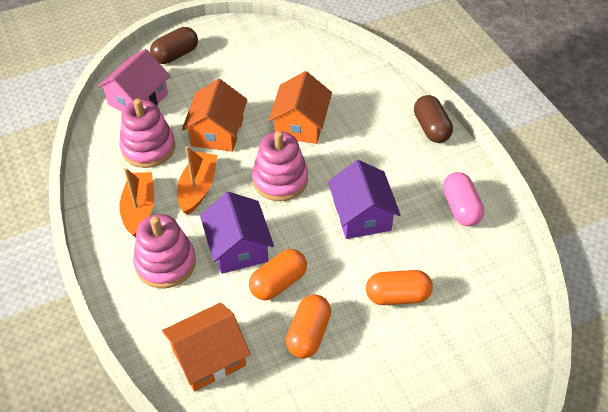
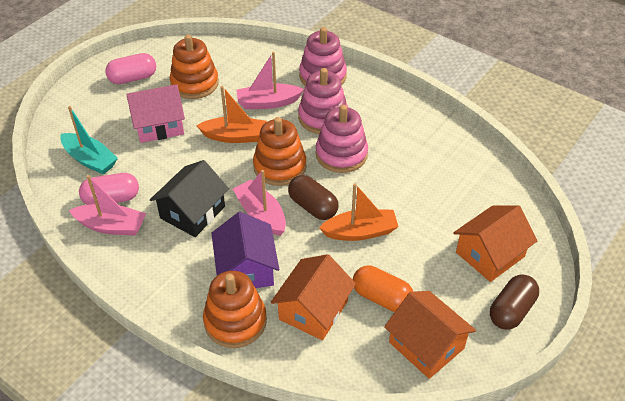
black house: 0 -> 1
orange capsule: 3 -> 1
orange stacking toy: 0 -> 3
pink boat: 0 -> 3
pink capsule: 1 -> 2
purple house: 2 -> 1
turquoise boat: 0 -> 1

